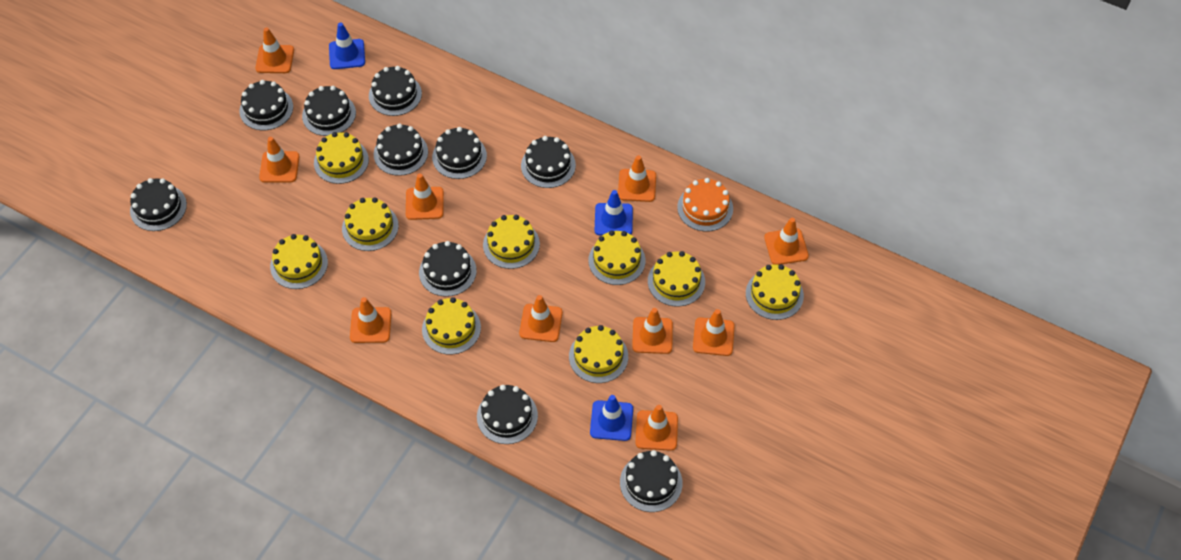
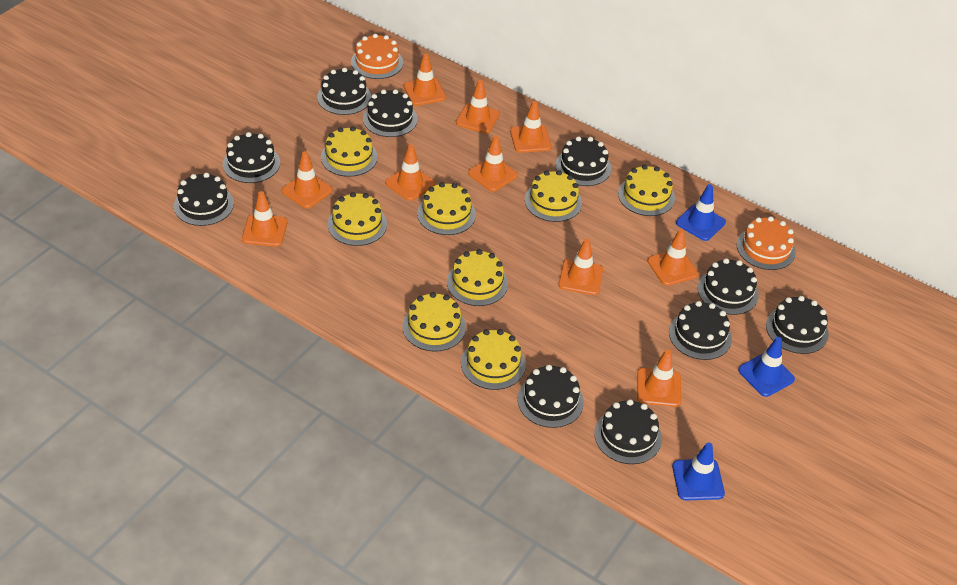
orange cake: 1 -> 2
yellow cake: 9 -> 8

